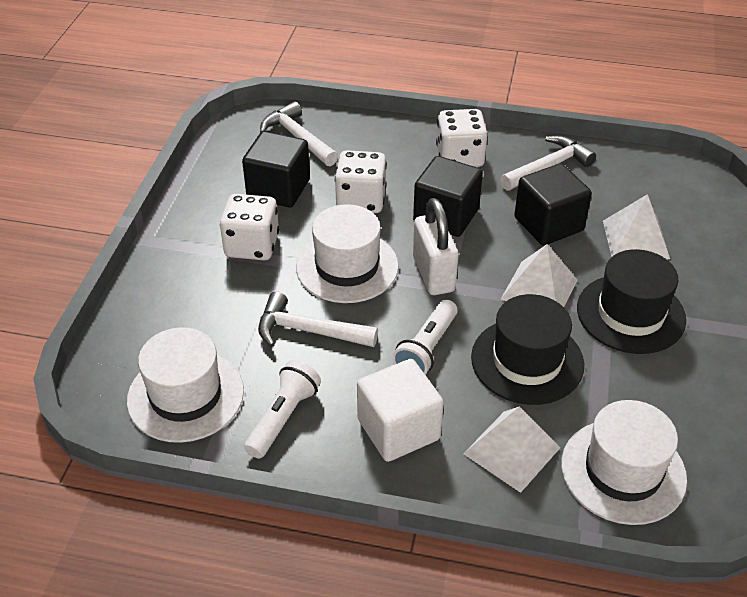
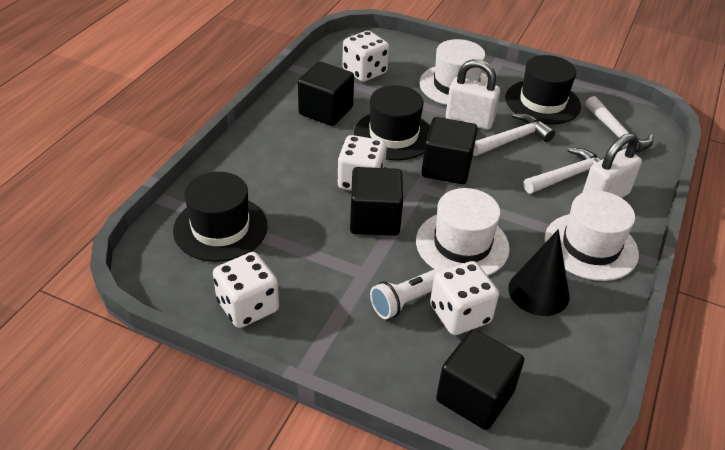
black cone: 0 -> 1
black cube: 3 -> 4
black hat: 2 -> 3
white cube: 1 -> 0
white dice: 3 -> 4
white flashlight: 2 -> 1
white padlock: 1 -> 2
white pyramid: 3 -> 0

